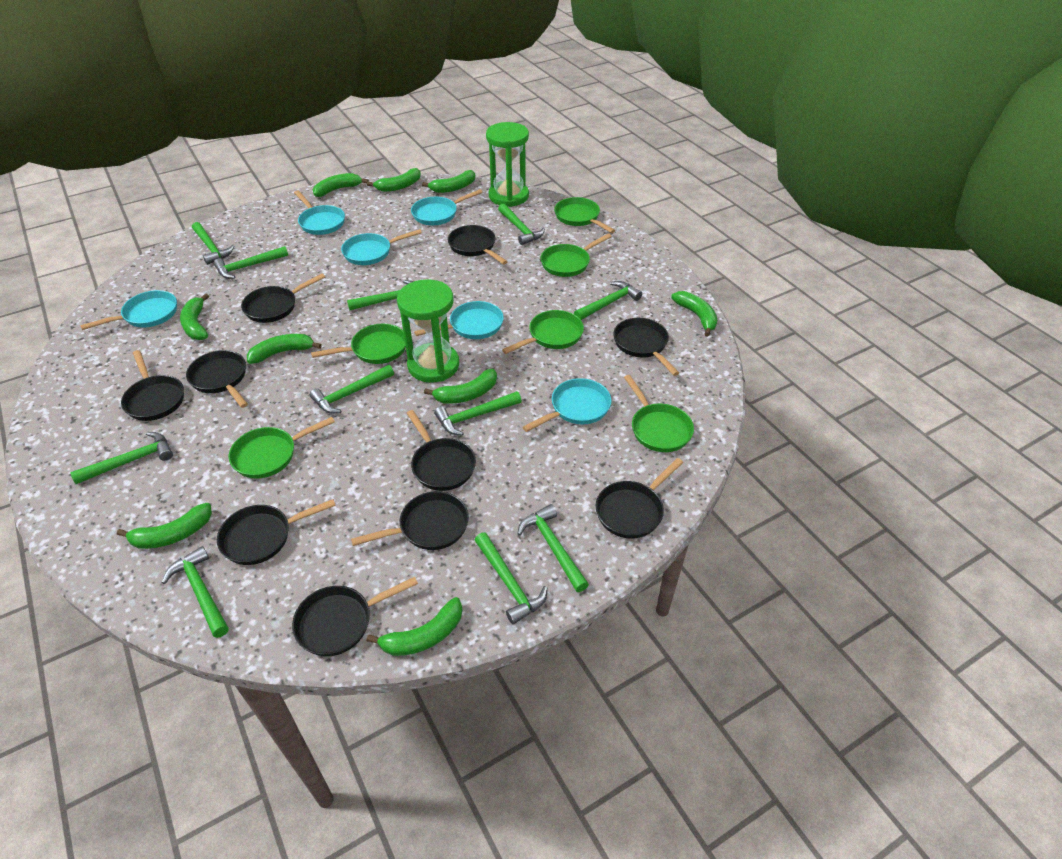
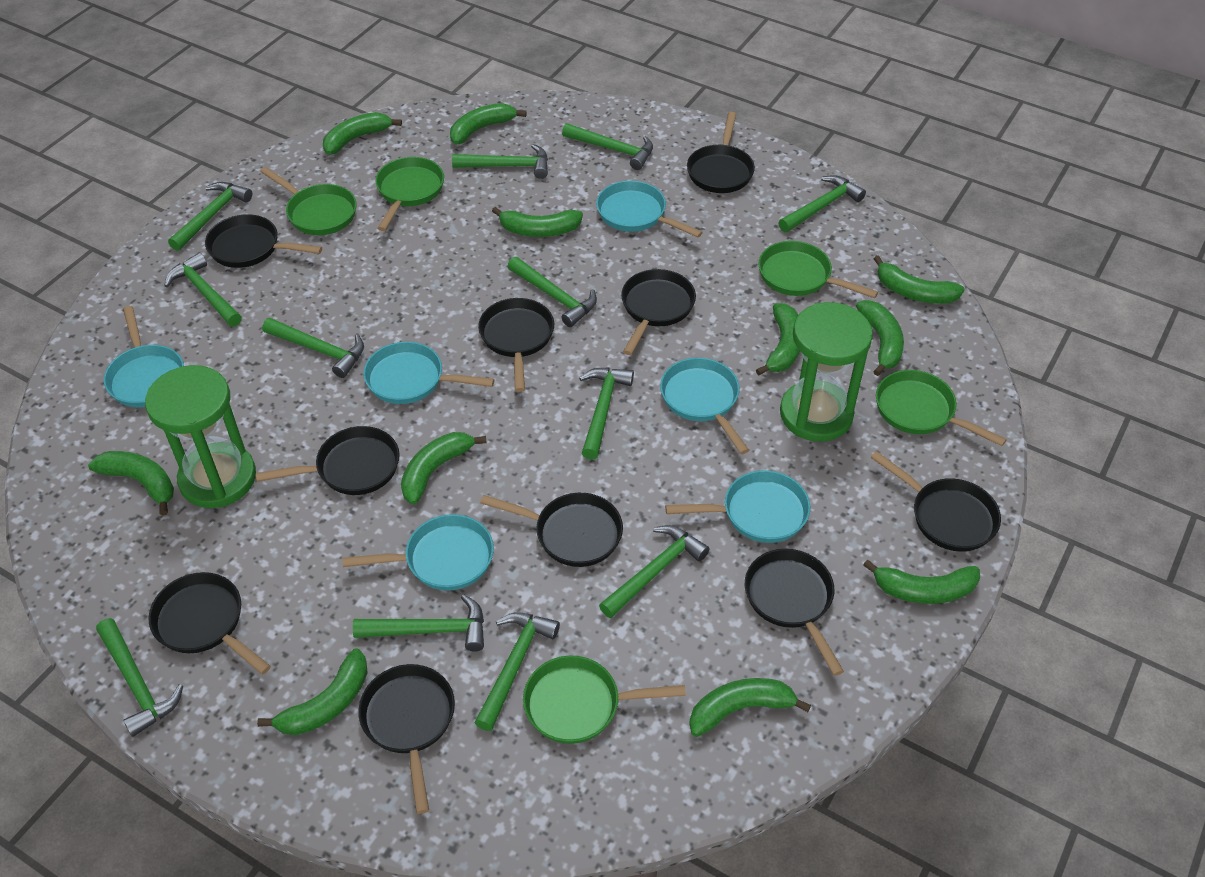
green banana: 9 -> 11
green hammer: 11 -> 12
green pan: 6 -> 5

